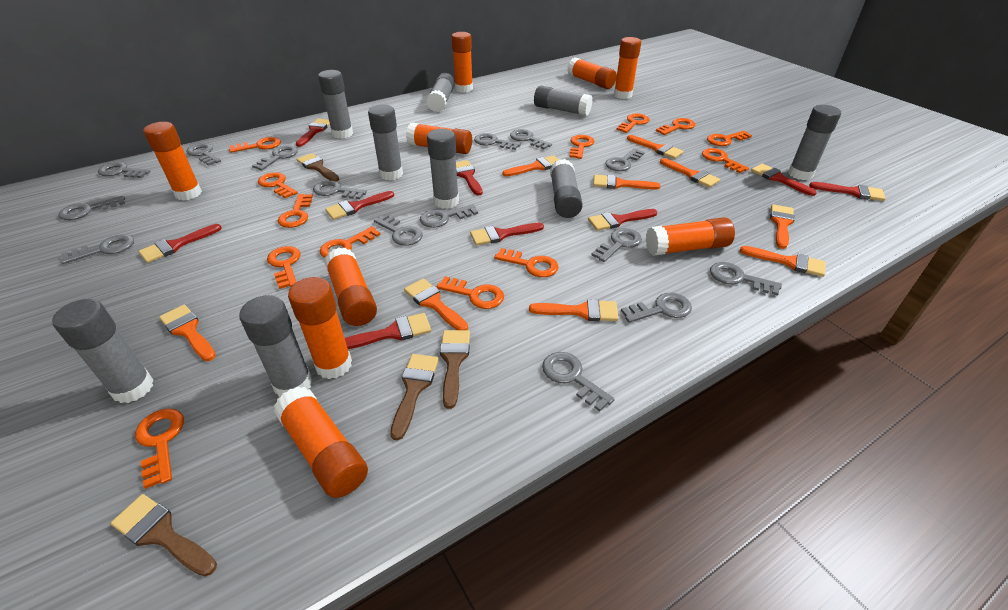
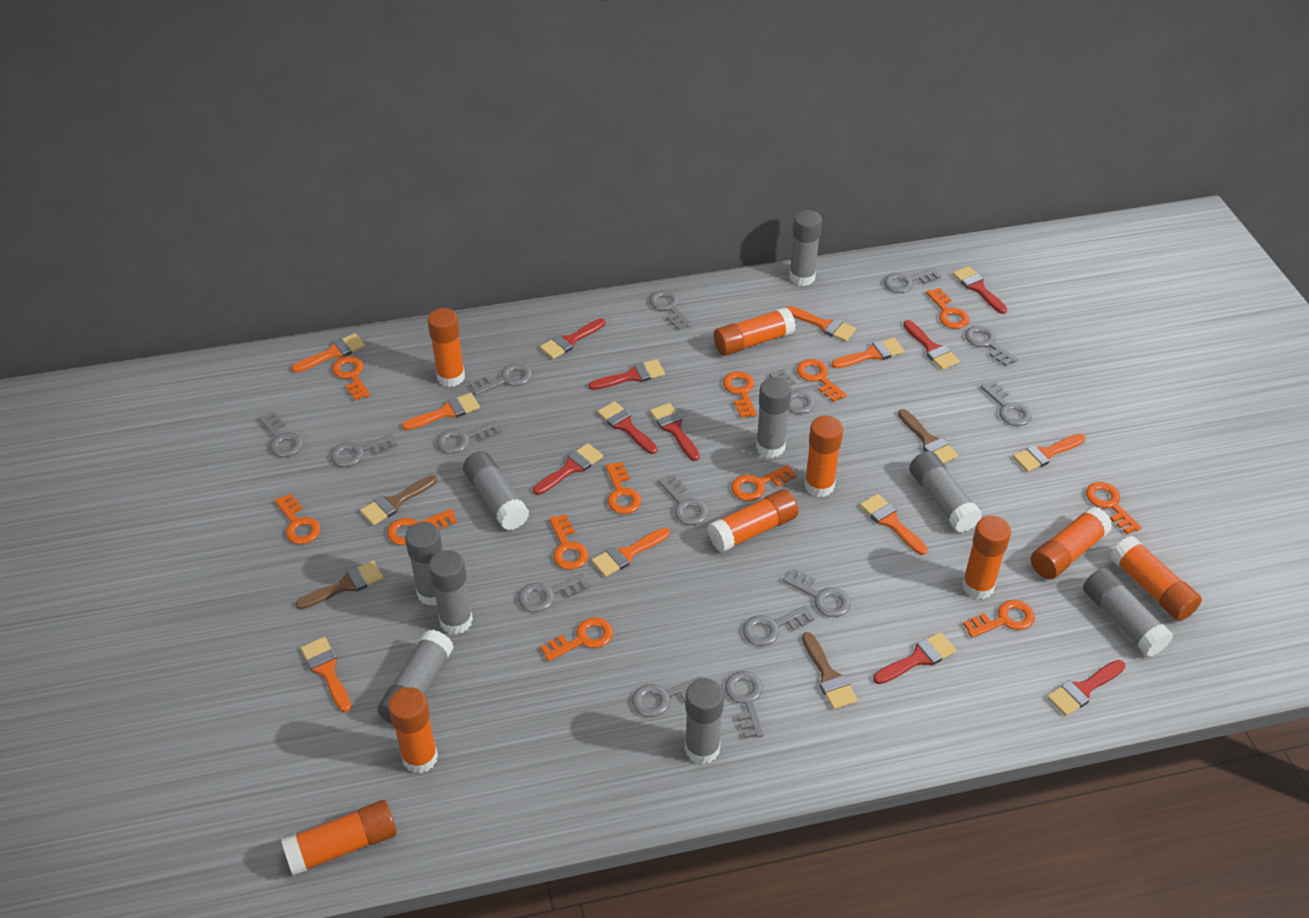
orange brush: 9 -> 8
orange key: 13 -> 12

